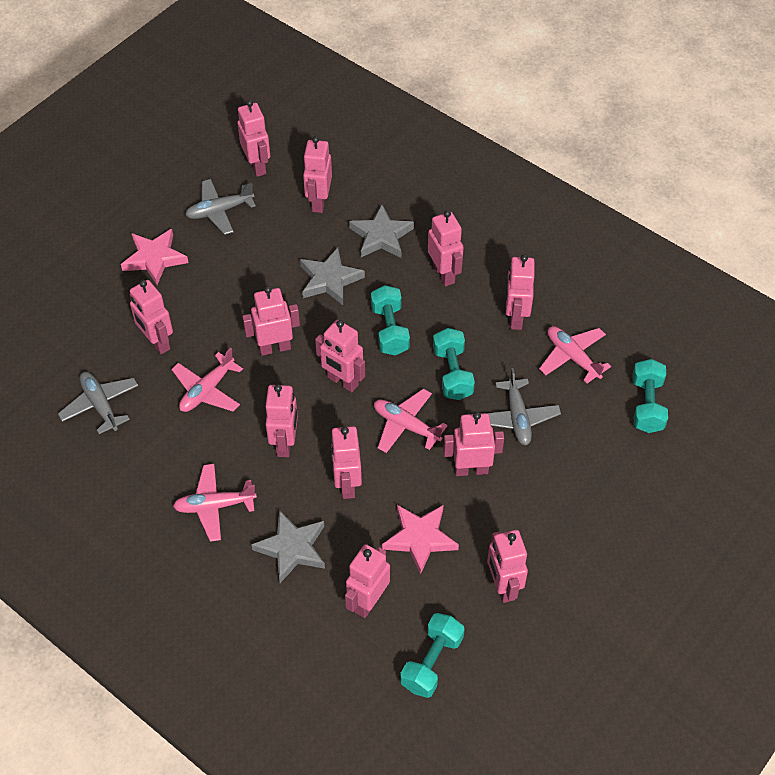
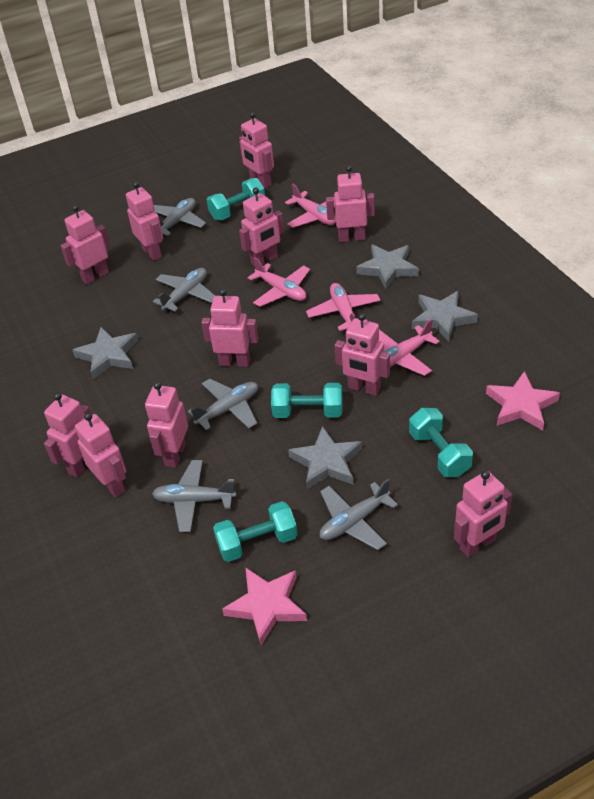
grey plane: 3 -> 5
grey star: 3 -> 4
pink robot: 12 -> 11

